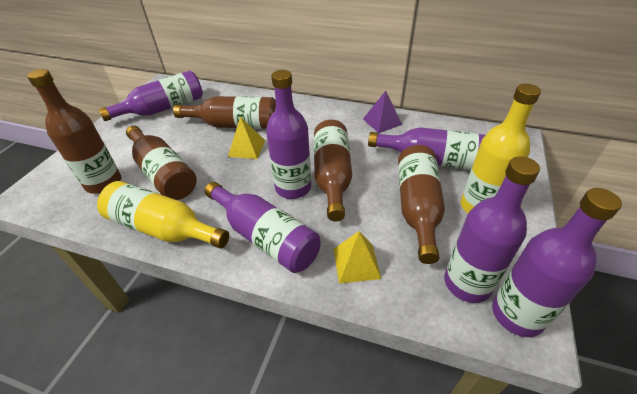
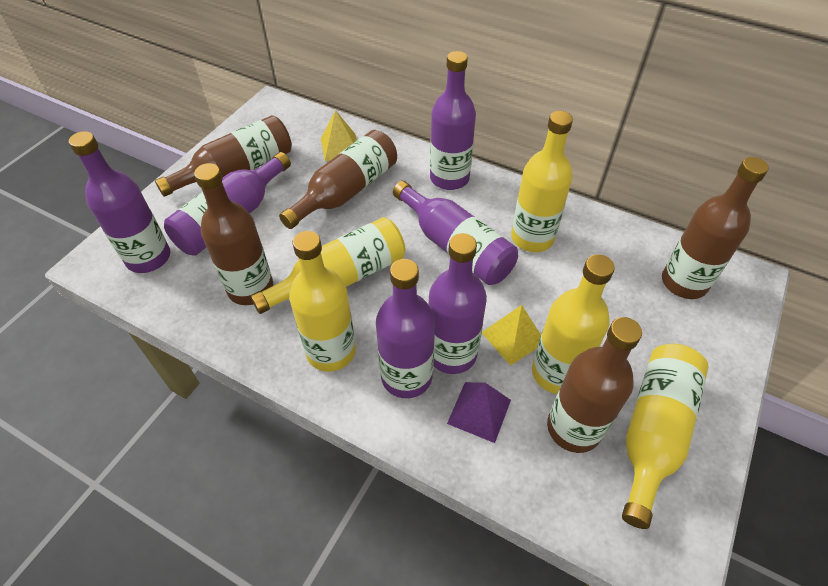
yellow bottle: 2 -> 5

